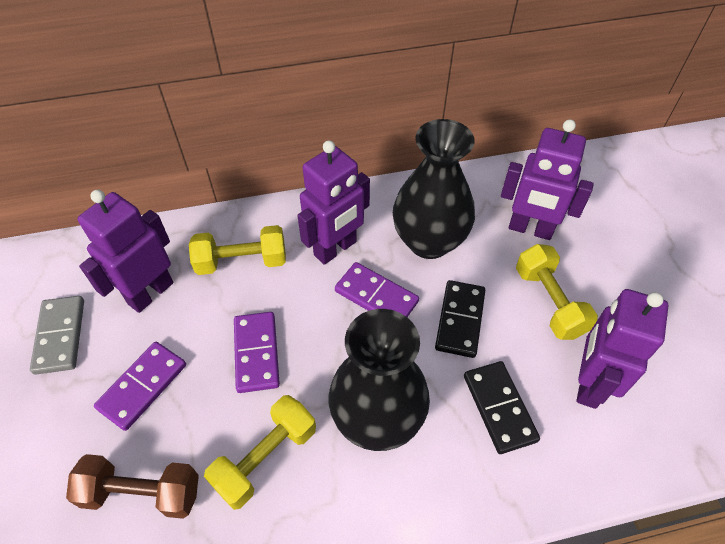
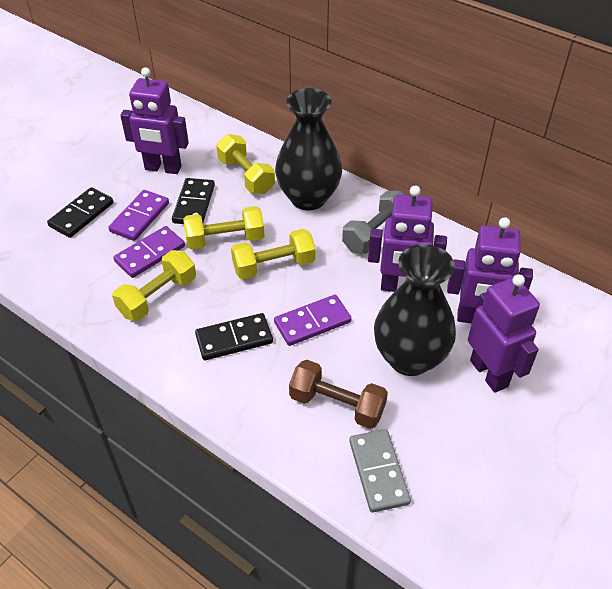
black domino: 2 -> 3
grey dumbbell: 0 -> 1
yellow dumbbell: 3 -> 4

